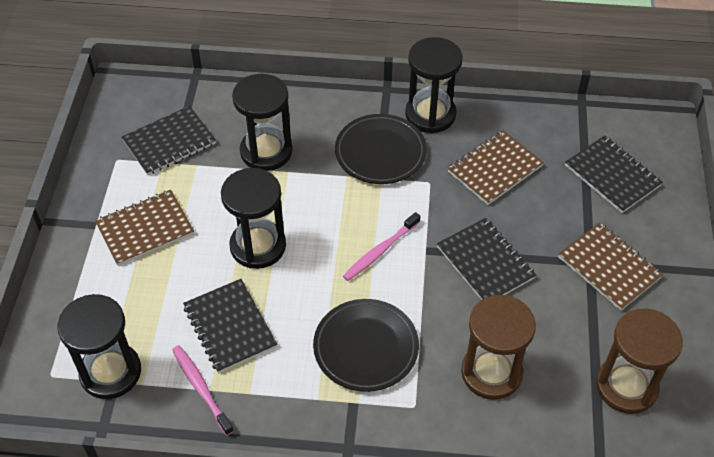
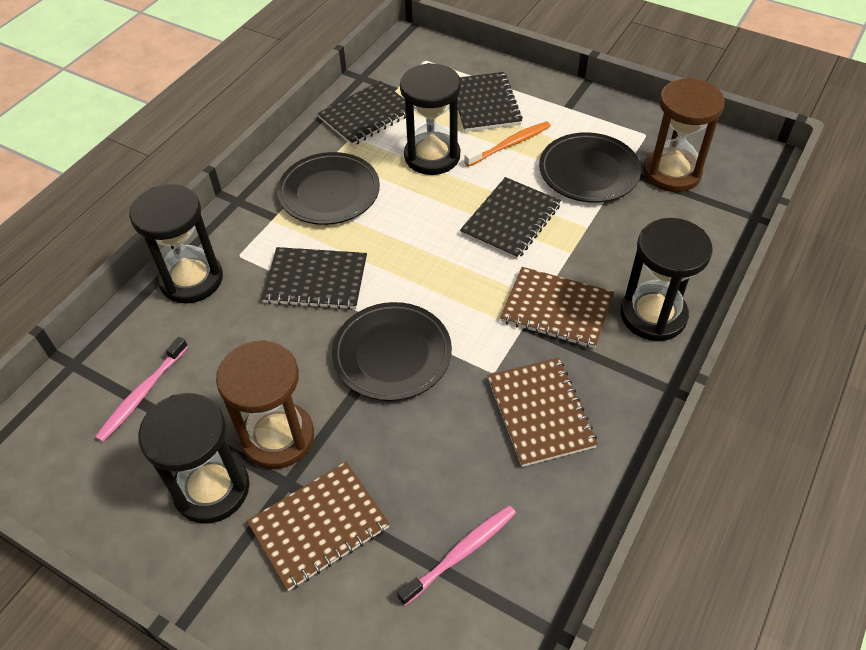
black plate: 2 -> 3
orange toothbrush: 0 -> 1

